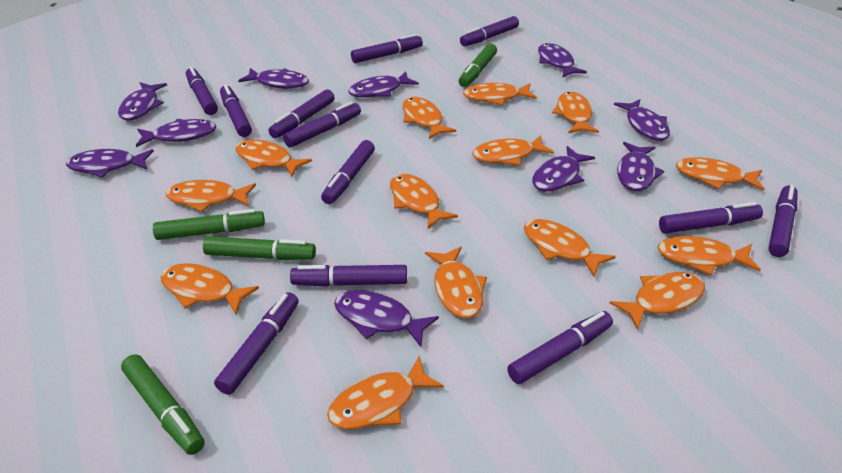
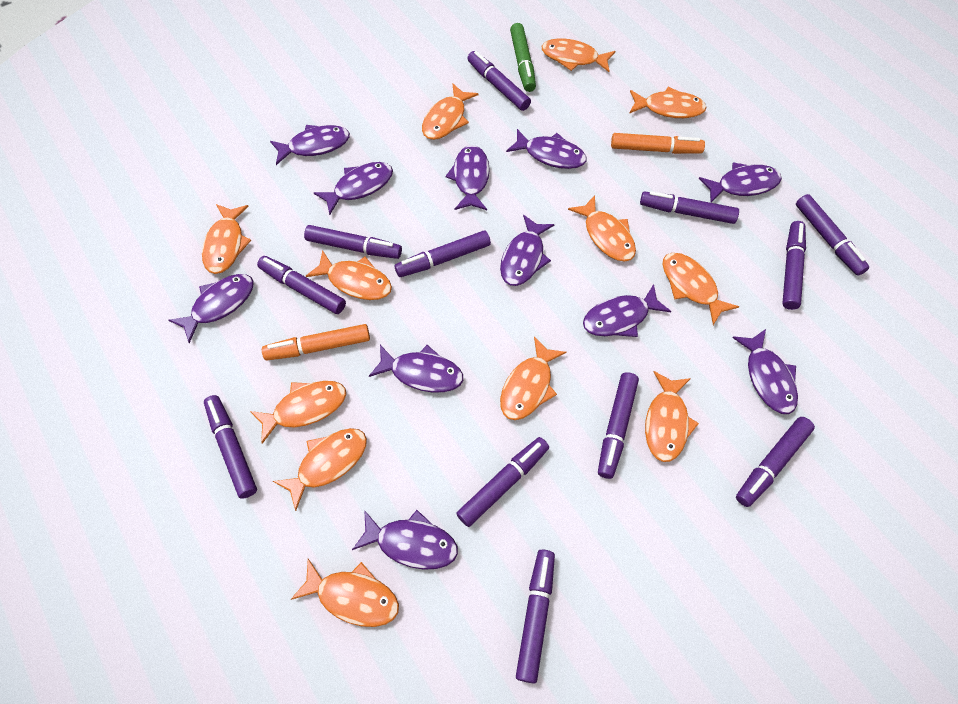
green marker: 4 -> 1
orange fish: 14 -> 12
orange marker: 0 -> 2
purple fish: 10 -> 11

